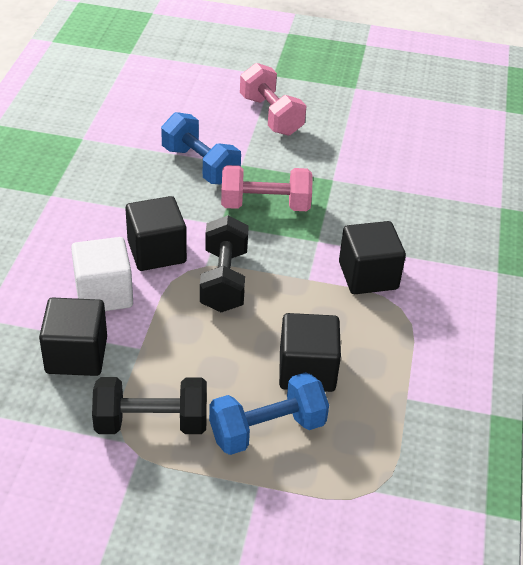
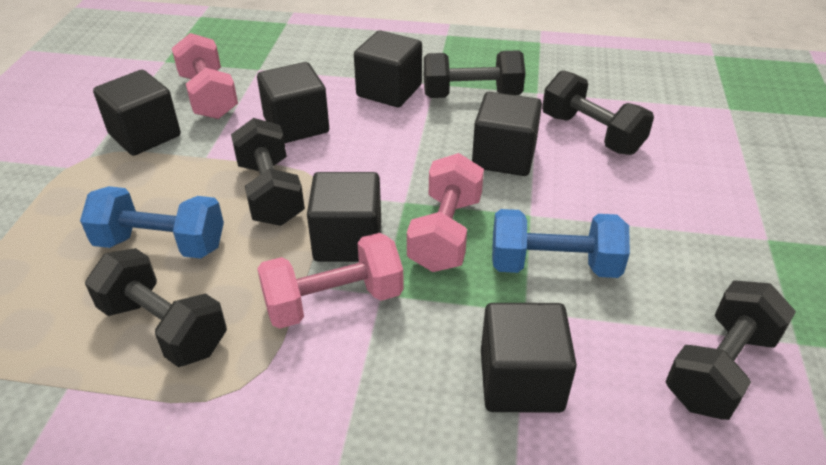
black cube: 4 -> 6
black dumbbell: 2 -> 5
pink dumbbell: 2 -> 3
white cube: 1 -> 0

